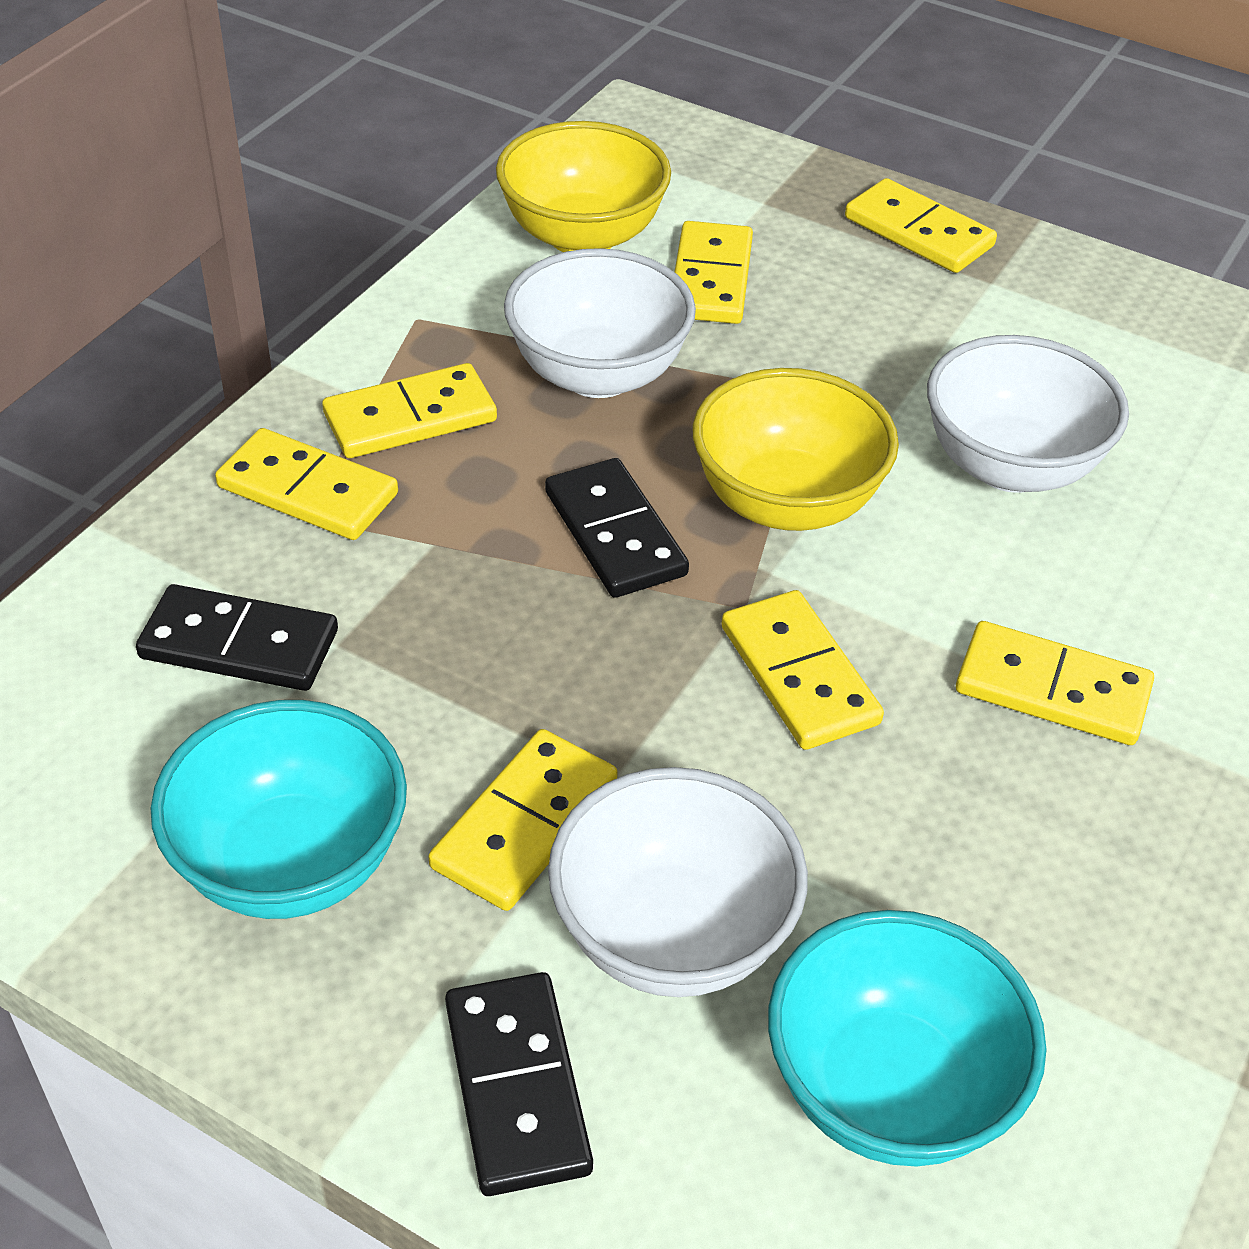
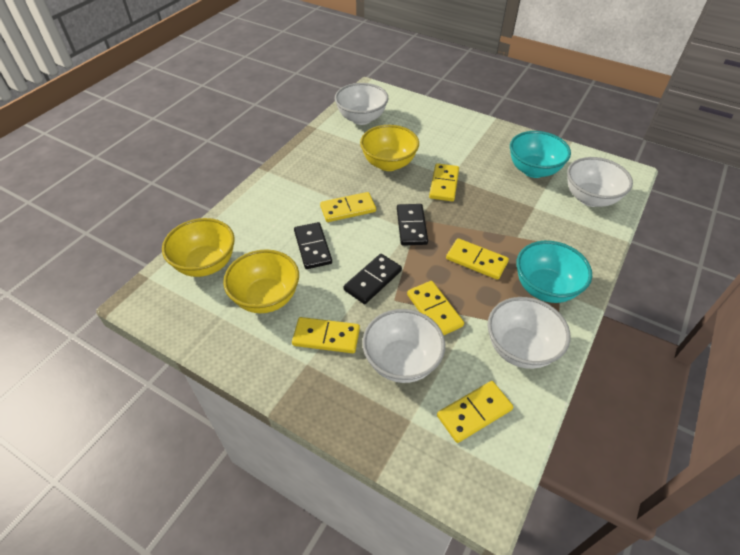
white bowl: 3 -> 4
yellow bowl: 2 -> 3
yellow domino: 7 -> 6

